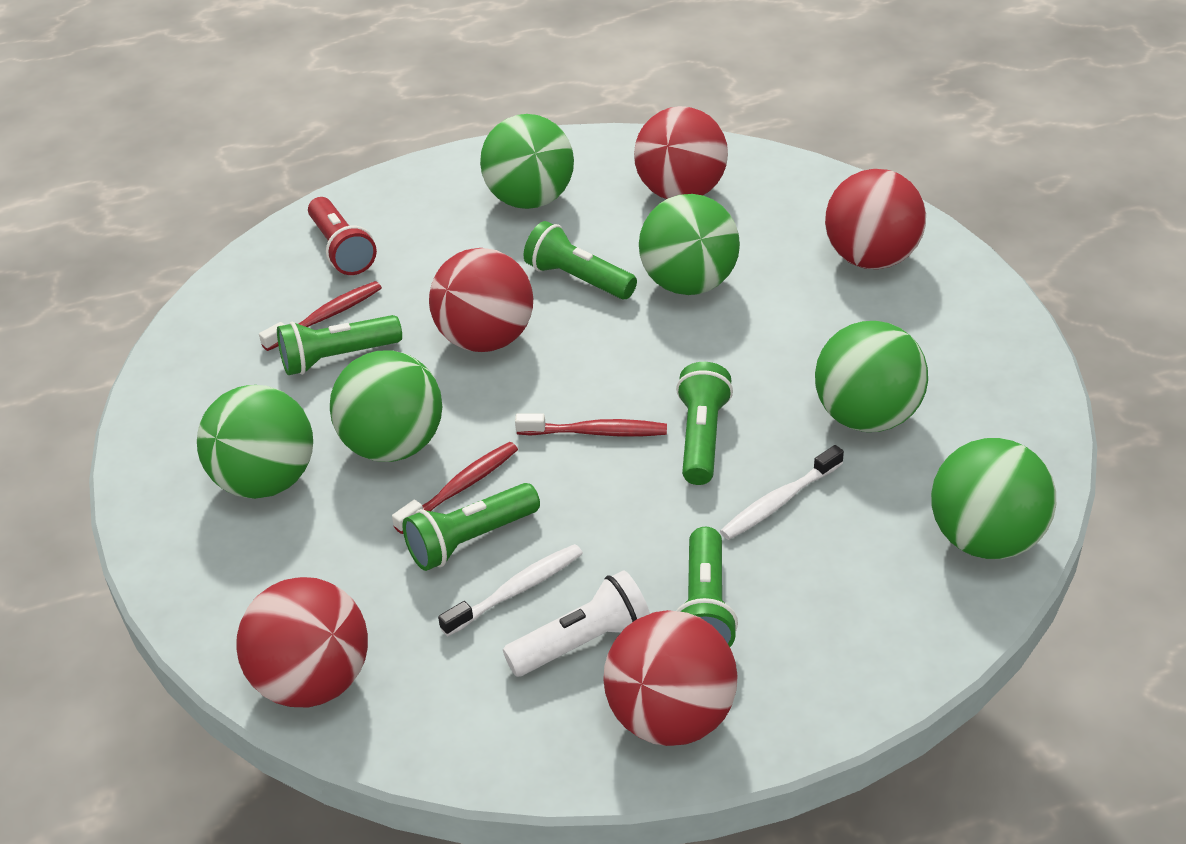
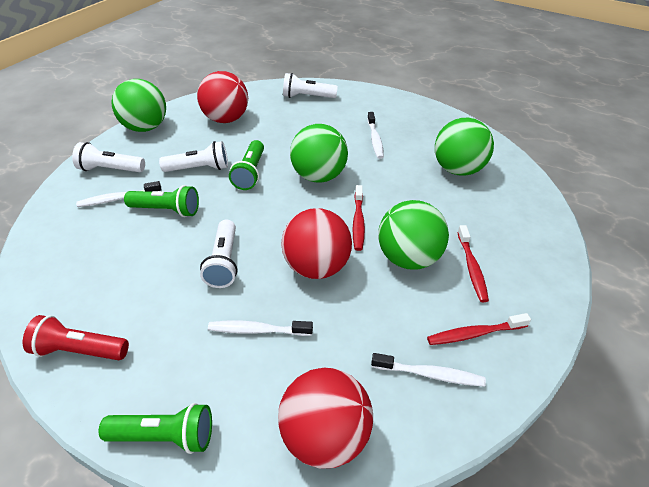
green ball: 6 -> 4
green flashlight: 5 -> 3
red ball: 5 -> 3
white flashlight: 1 -> 4
white toothbrush: 2 -> 4

